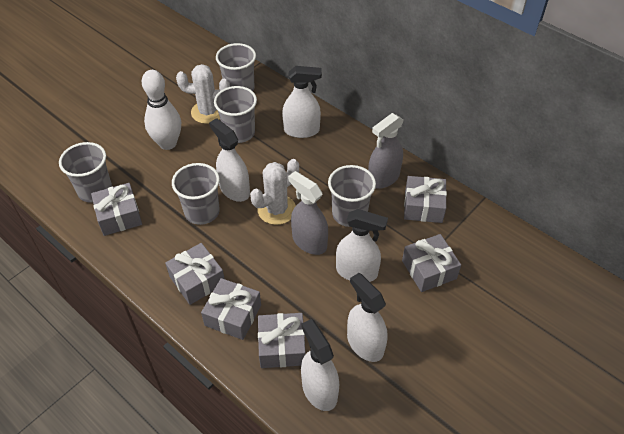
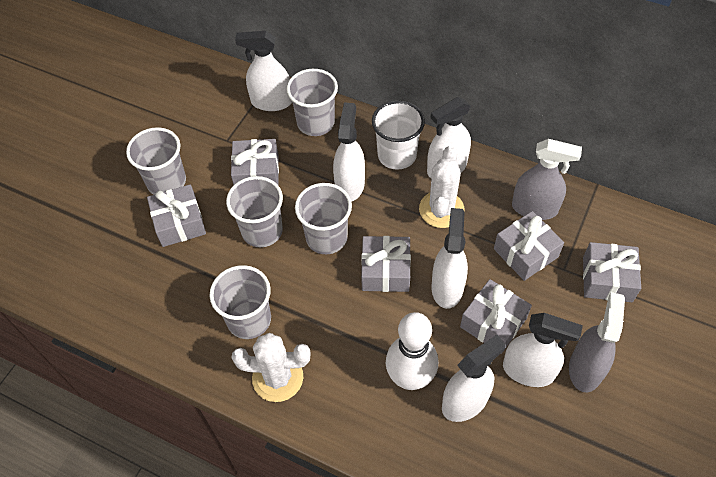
white cup: 0 -> 1
white spray bottle: 5 -> 6

